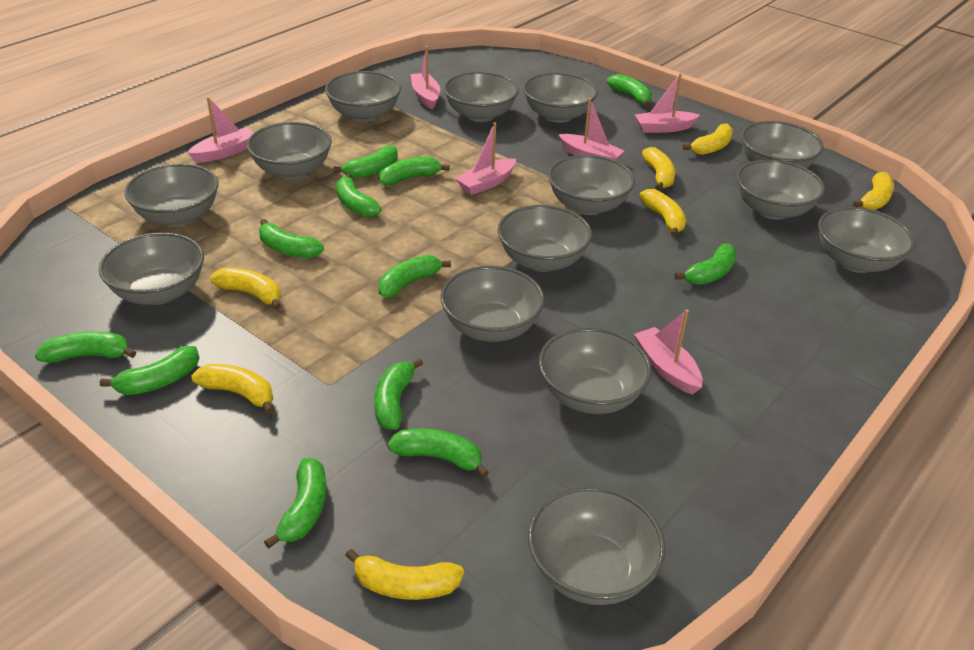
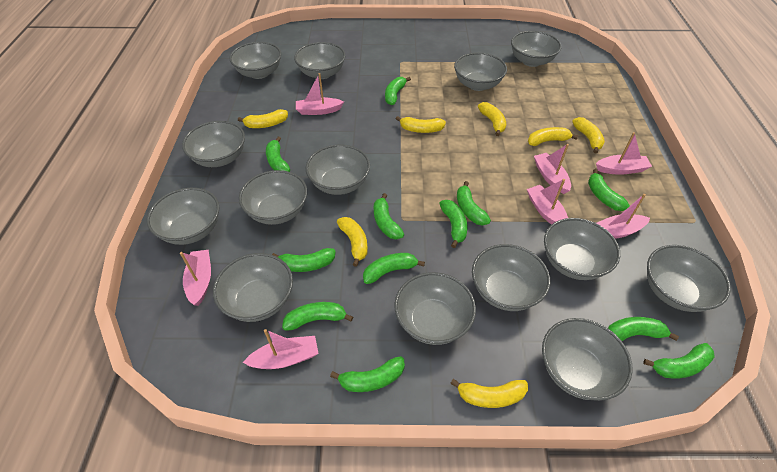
pink boat: 6 -> 7

